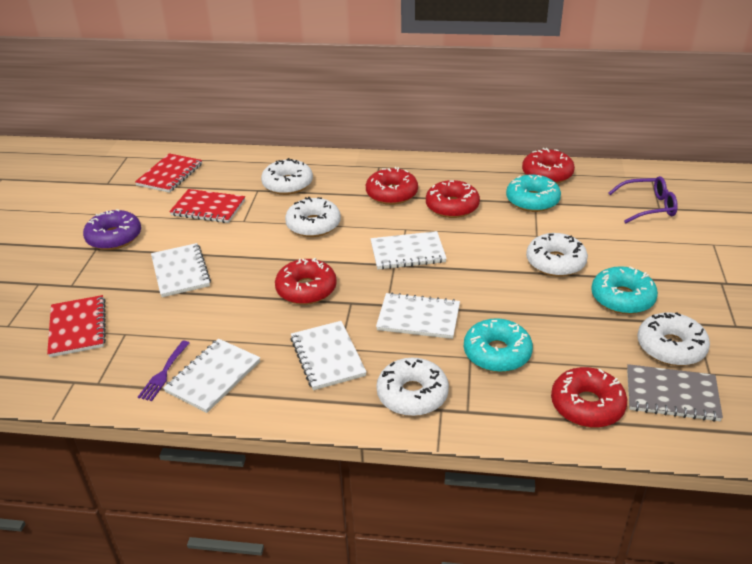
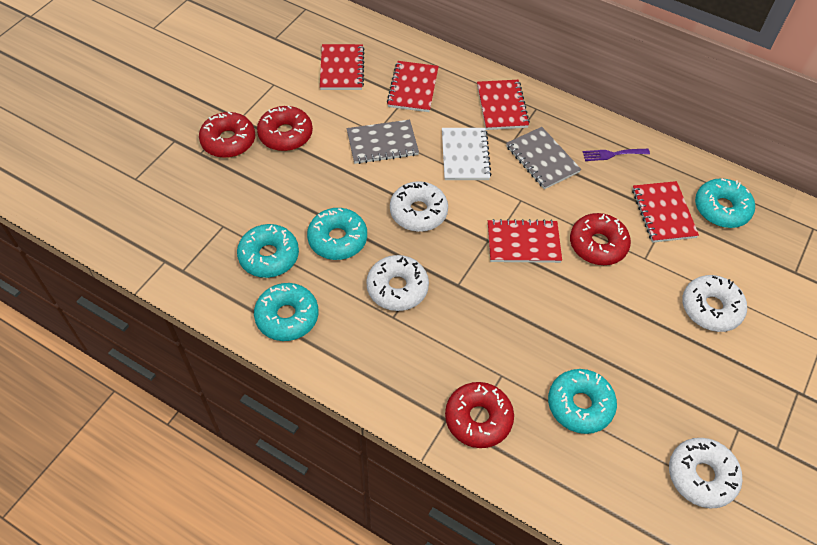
grey notebook: 1 -> 2
purple donut: 1 -> 0
purple glasses: 1 -> 0
red donut: 5 -> 4
red notebook: 3 -> 5
turquoise donut: 3 -> 5
white donut: 5 -> 4
white notebook: 5 -> 1

